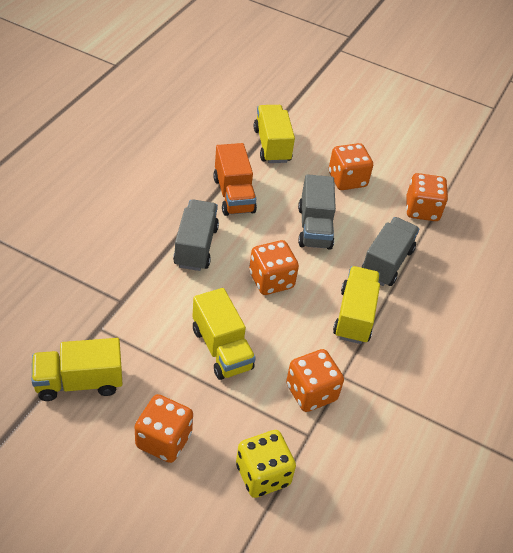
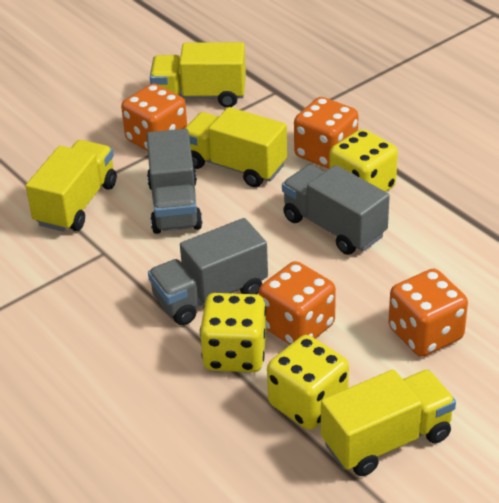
orange dice: 5 -> 4
orange truck: 1 -> 0
yellow dice: 1 -> 3

